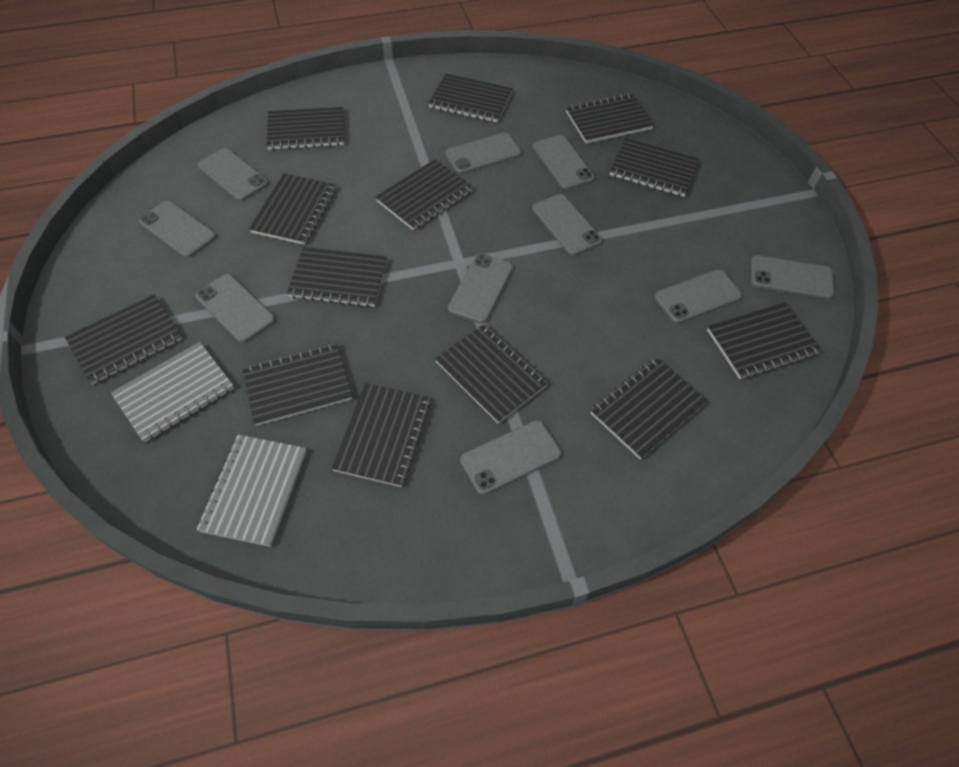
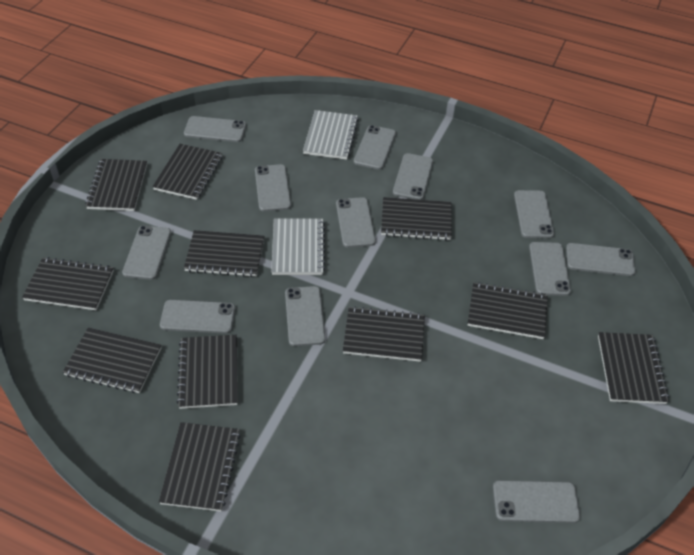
black notebook: 13 -> 11
grey phone: 10 -> 12

